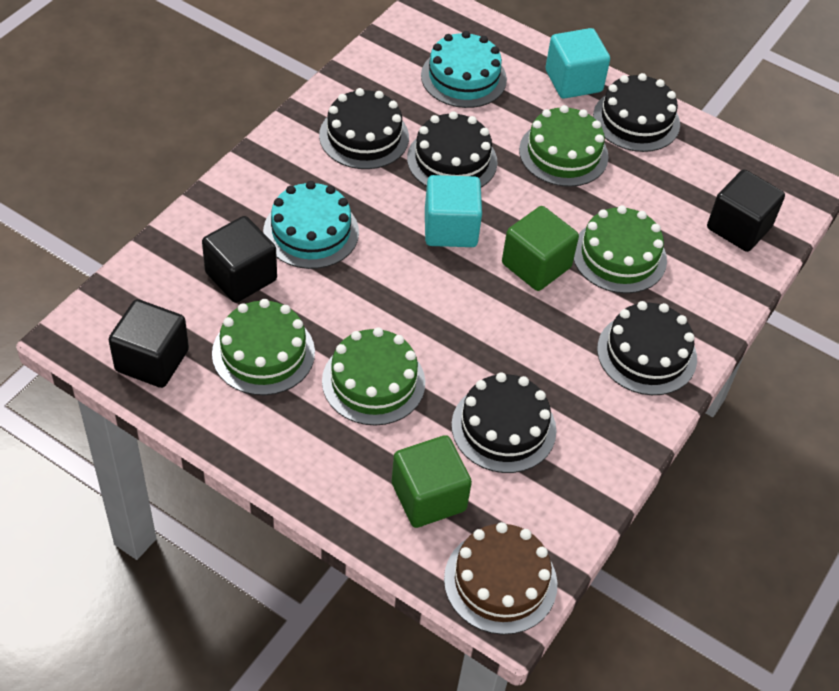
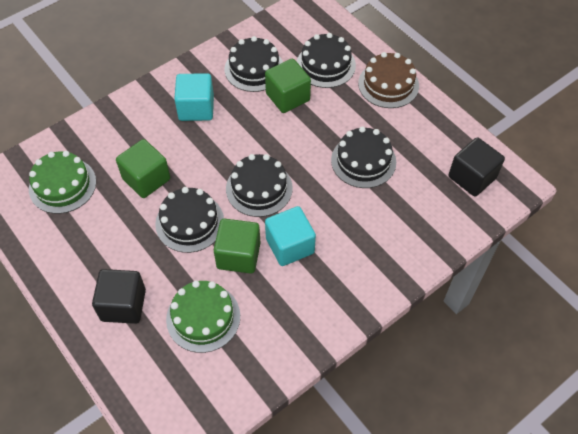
black cube: 3 -> 2
green cake: 4 -> 2
green cube: 2 -> 3
turquoise cake: 2 -> 0

